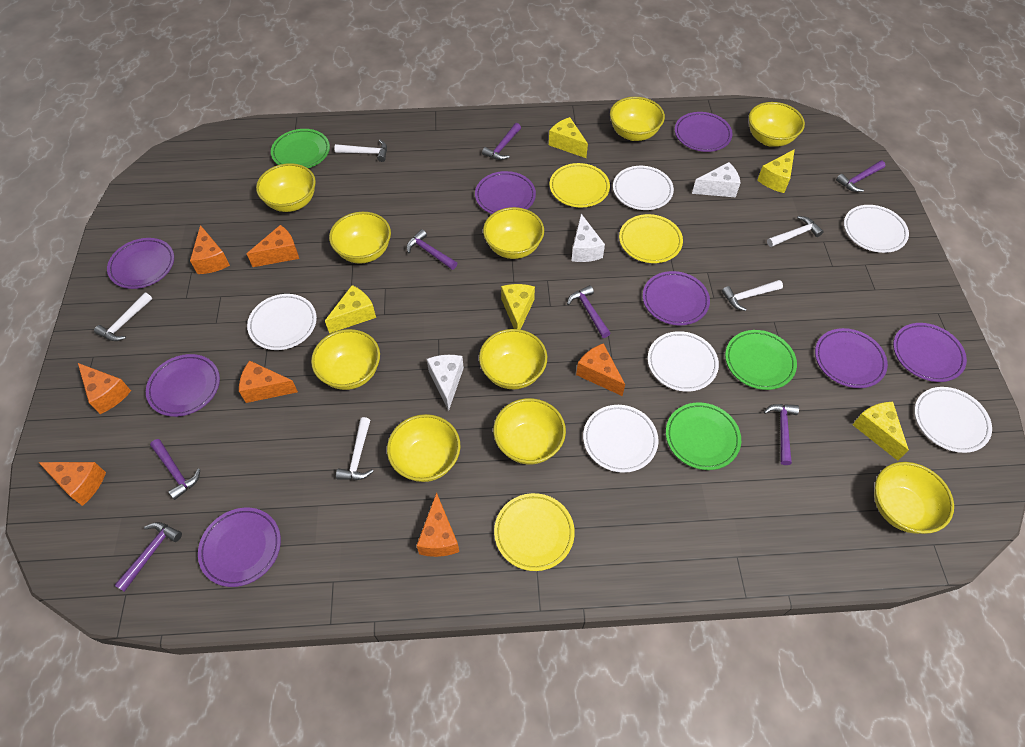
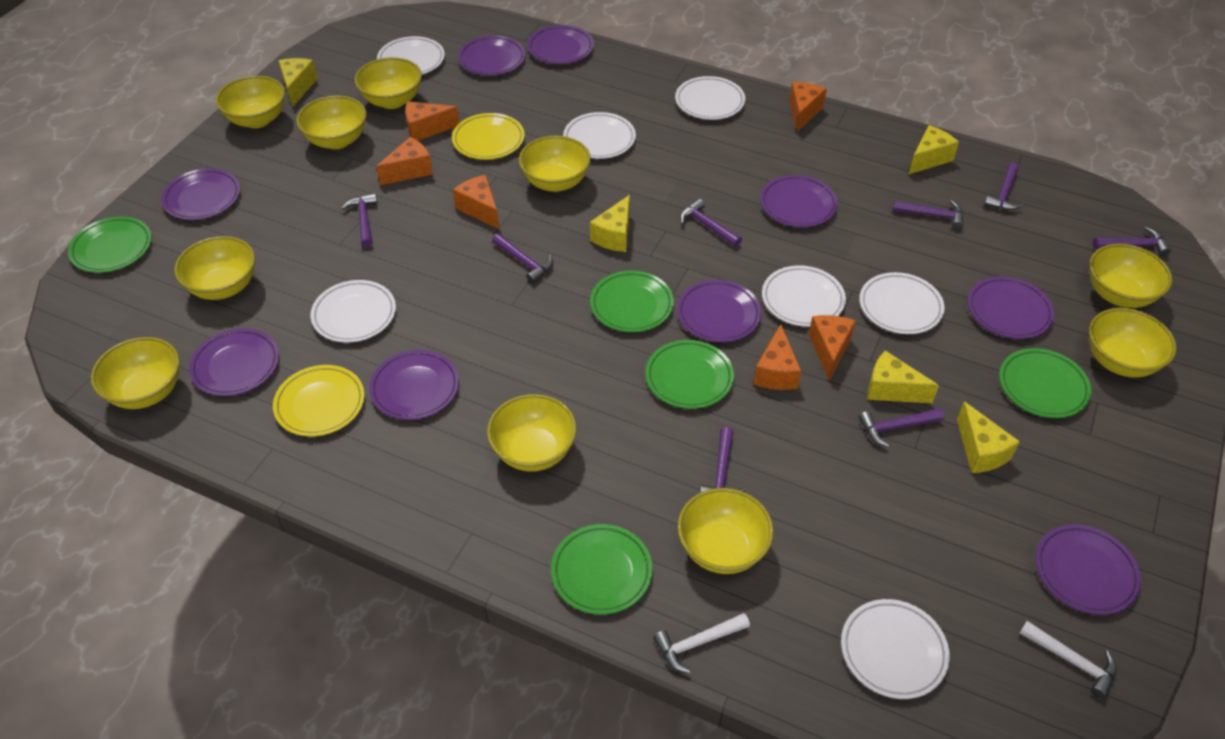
green plate: 3 -> 5
orange cheese: 7 -> 6
purple hammer: 7 -> 8
purple plate: 8 -> 9
white cheese: 3 -> 0
white hammer: 5 -> 2
white plate: 6 -> 7
yellow plate: 3 -> 2

